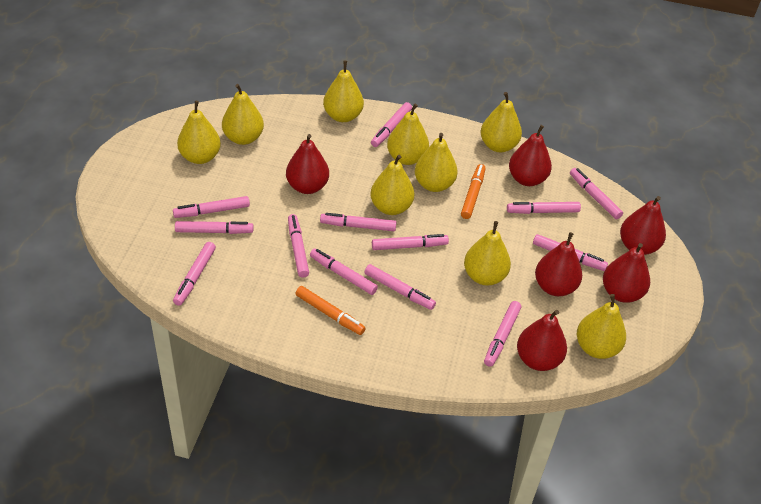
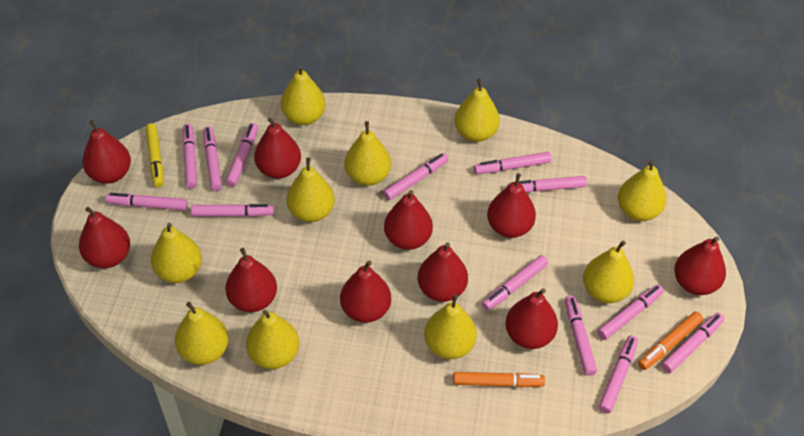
red pear: 6 -> 10
yellow marker: 0 -> 1
yellow pear: 9 -> 10

